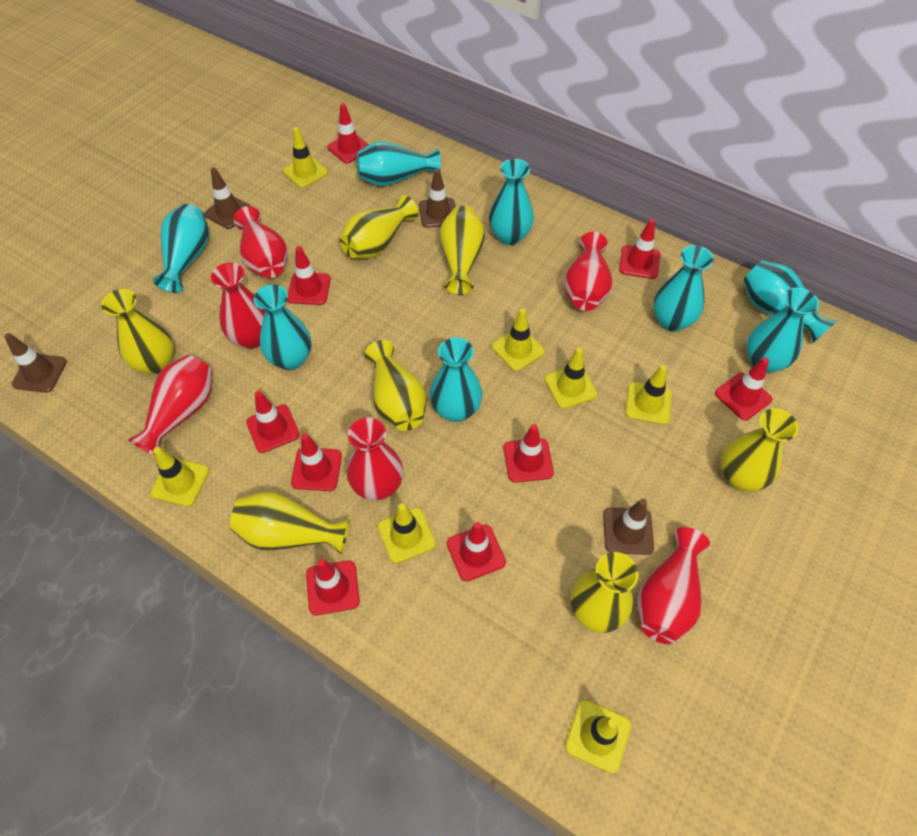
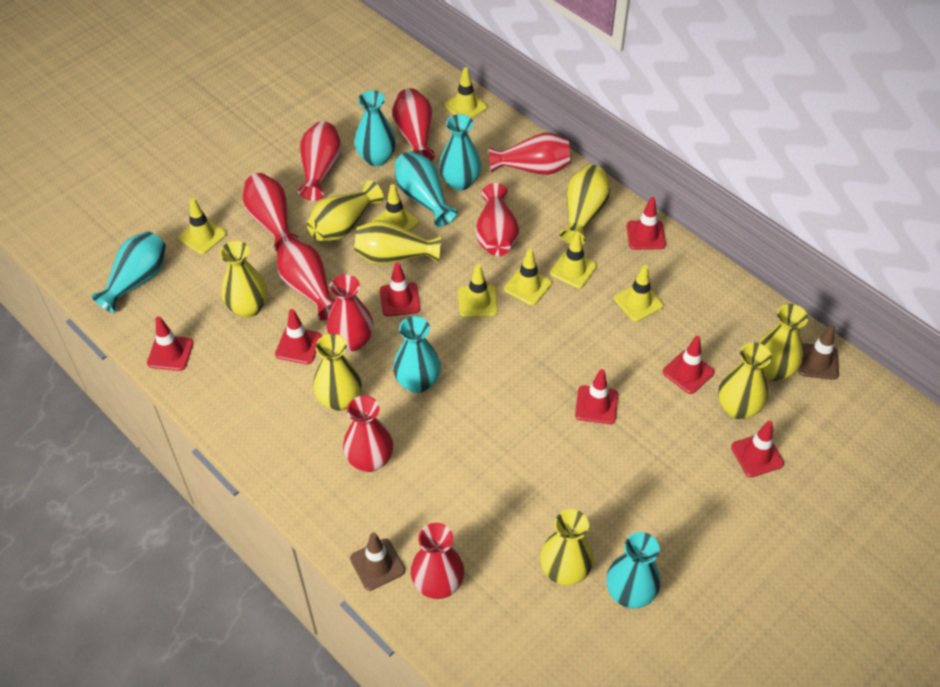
brown traffic cone: 4 -> 2
red traffic cone: 9 -> 7
red vase: 6 -> 9
turquoise vase: 8 -> 6
yellow vase: 7 -> 8

